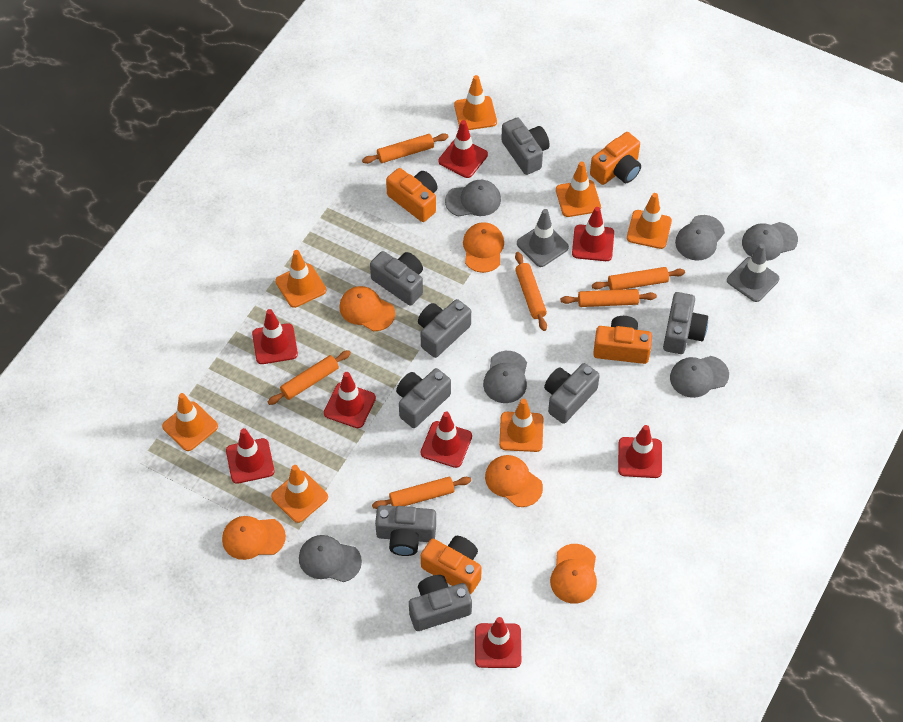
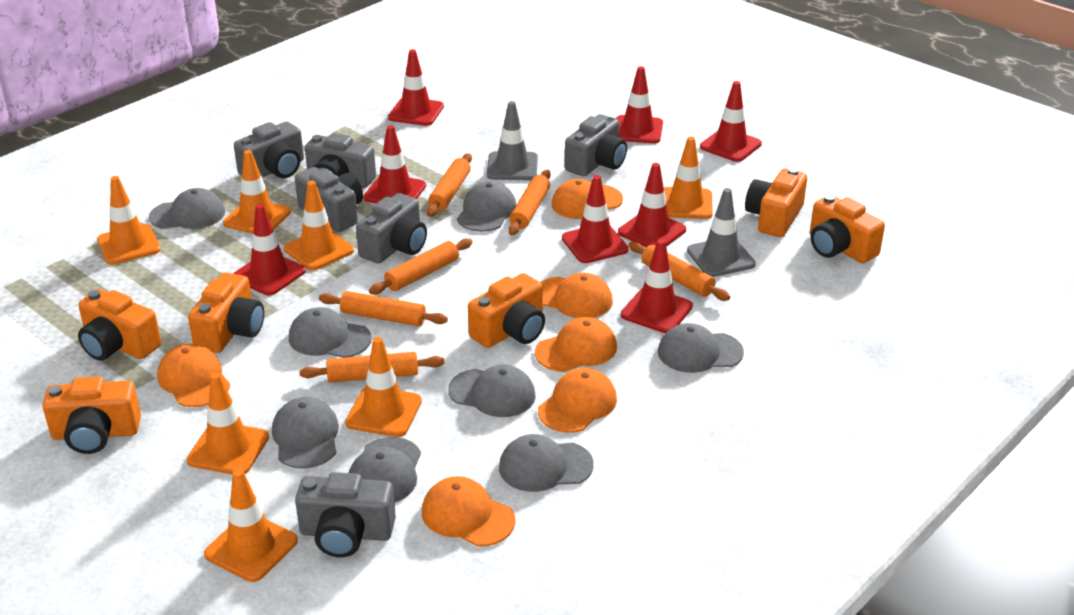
grey camera: 8 -> 6
grey cap: 6 -> 8
orange camera: 4 -> 6
orange cap: 5 -> 6

